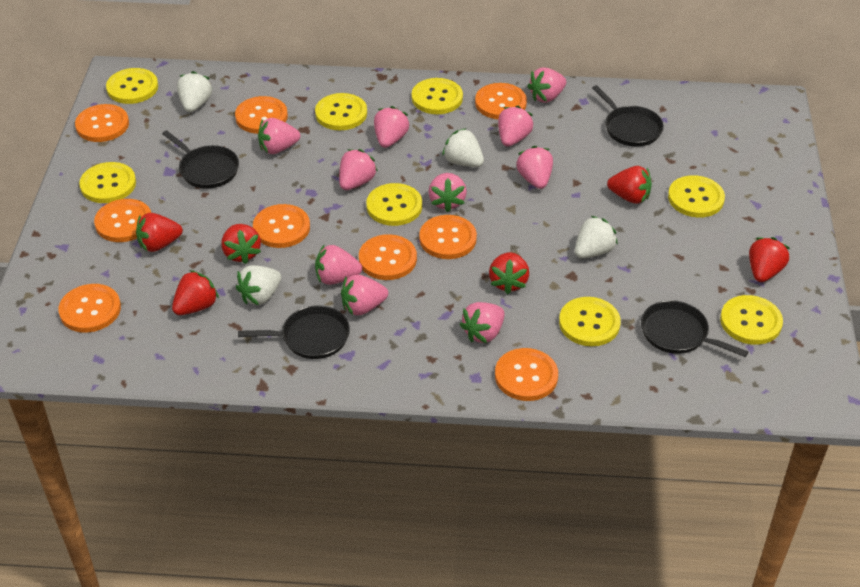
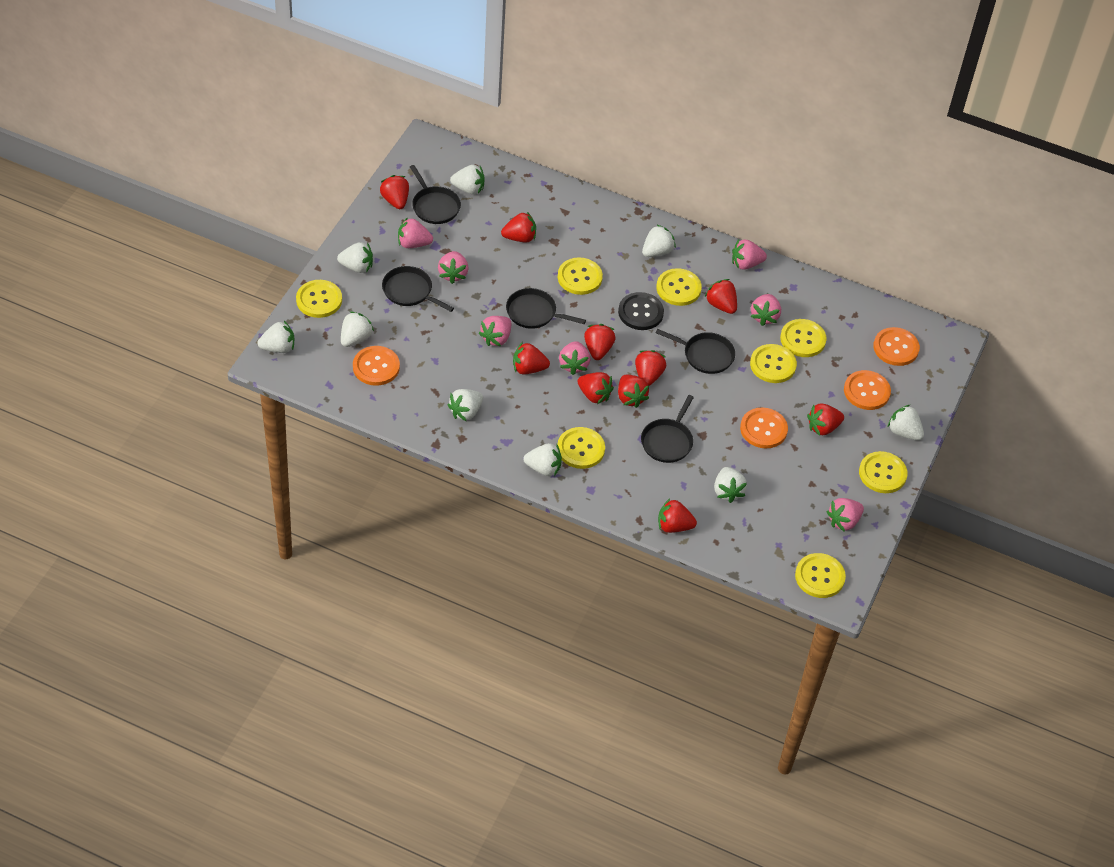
black button: 0 -> 1
black pan: 4 -> 5
orange button: 9 -> 4
pink strawberry: 10 -> 7
red strawberry: 6 -> 10
white strawberry: 4 -> 9

